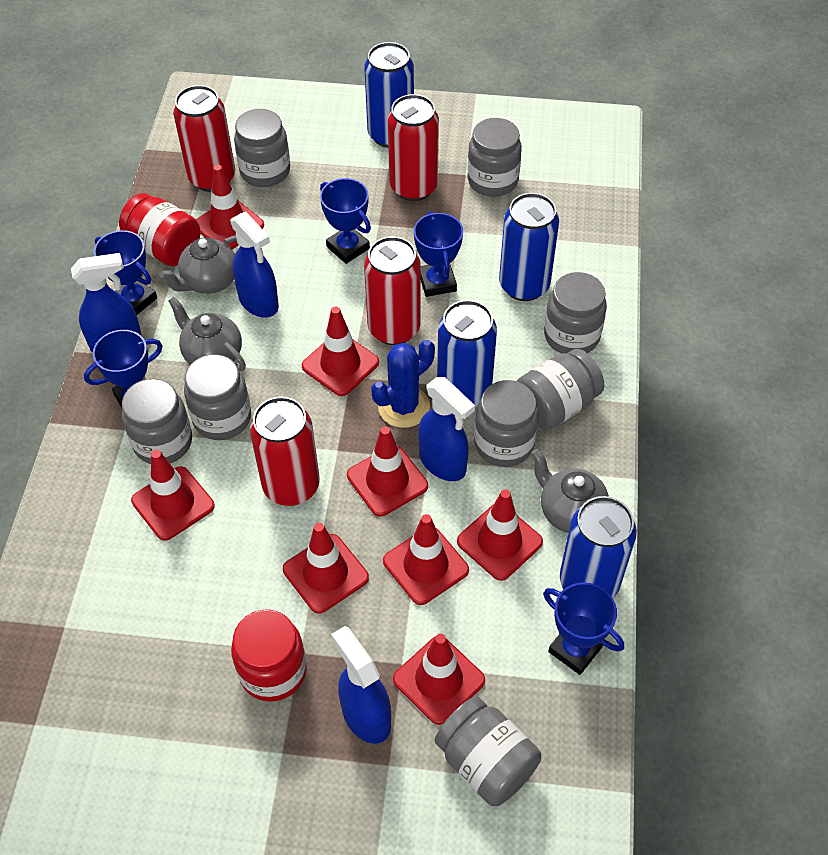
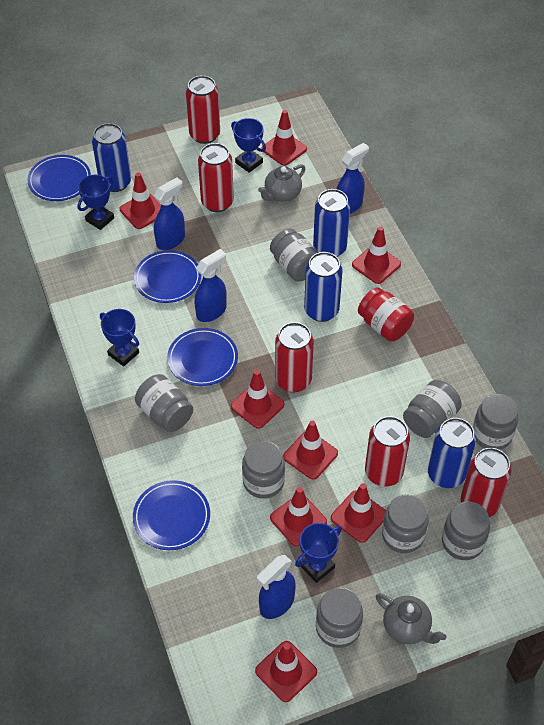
blue cactus: 1 -> 0
blue plate: 0 -> 4
blue trophy: 5 -> 4
grey teapot: 3 -> 2
red can: 4 -> 5
red jar: 2 -> 1

